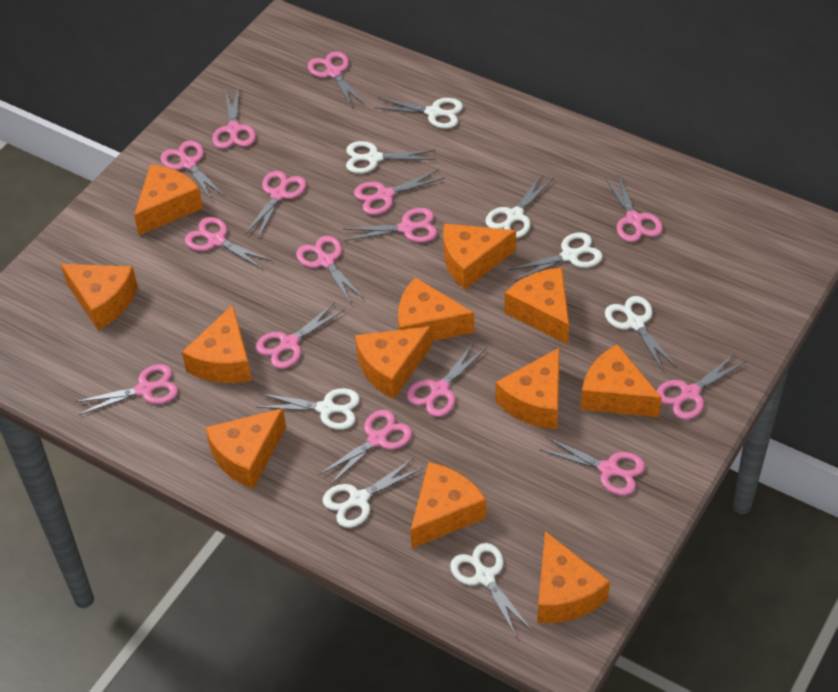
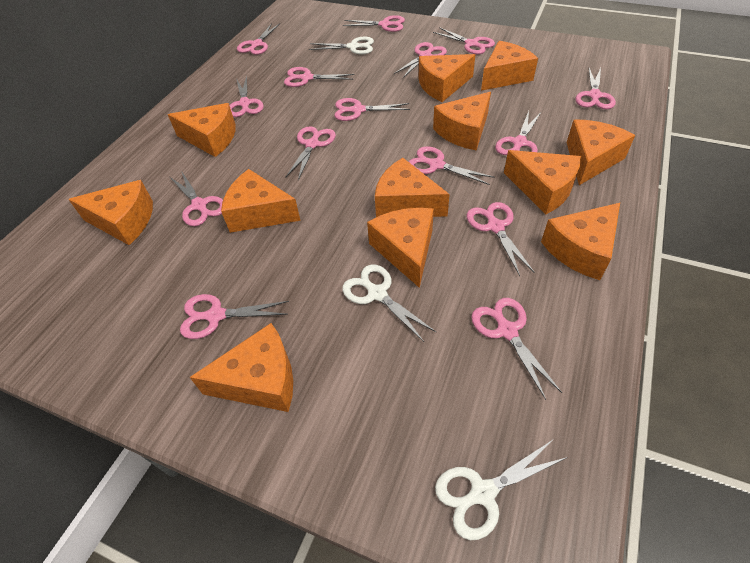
white scissors: 8 -> 3

